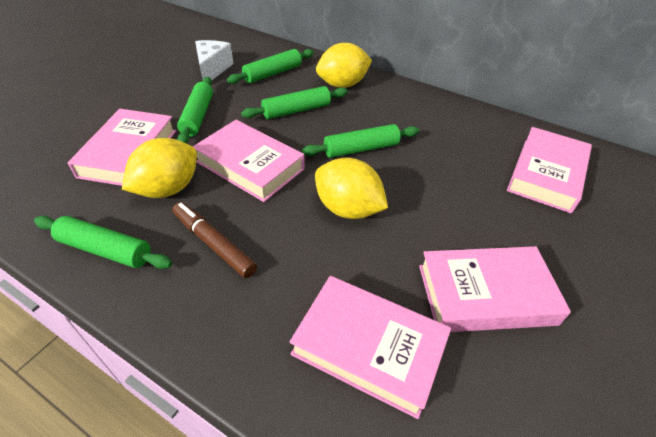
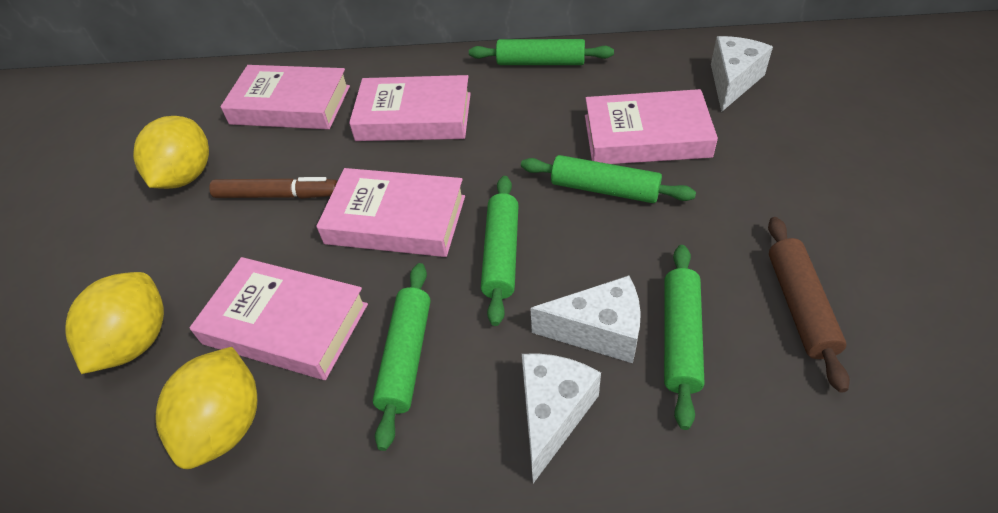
brown rolling pin: 0 -> 1
white cheese: 1 -> 3

